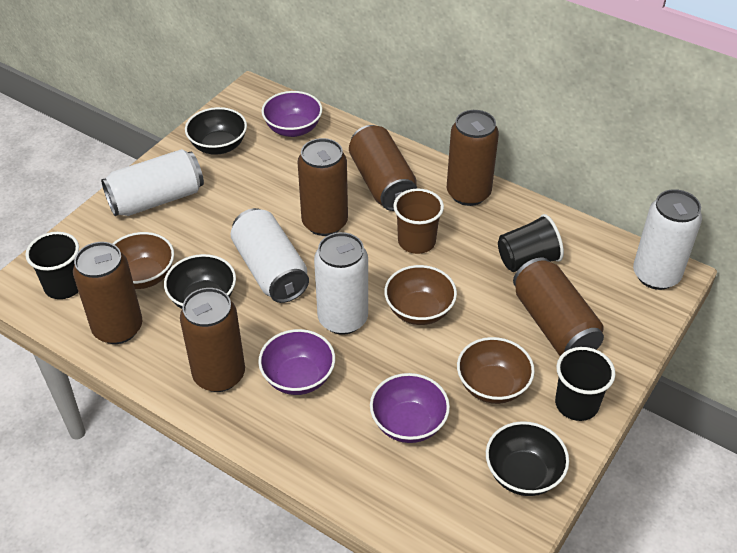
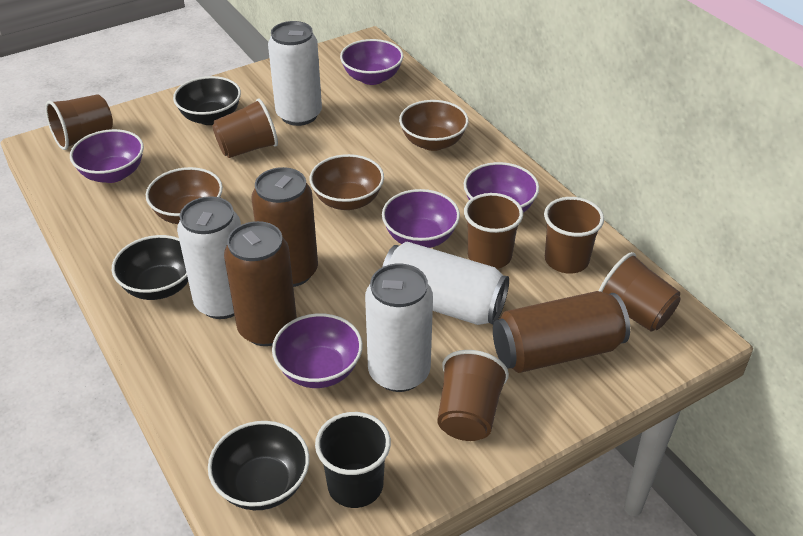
black cup: 3 -> 1
brown can: 6 -> 3
brown cup: 1 -> 6
purple bowl: 3 -> 5

